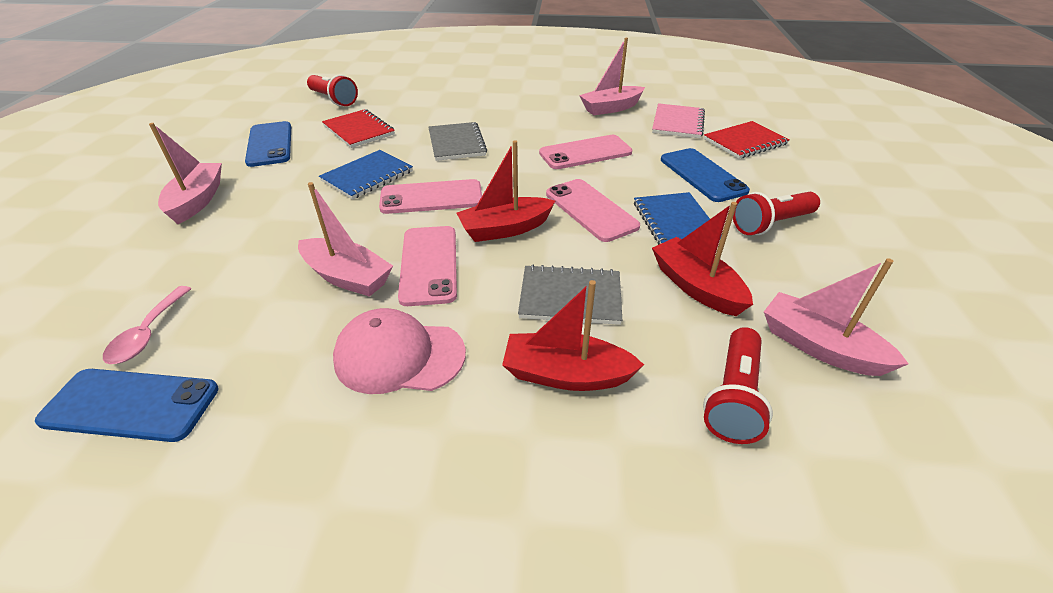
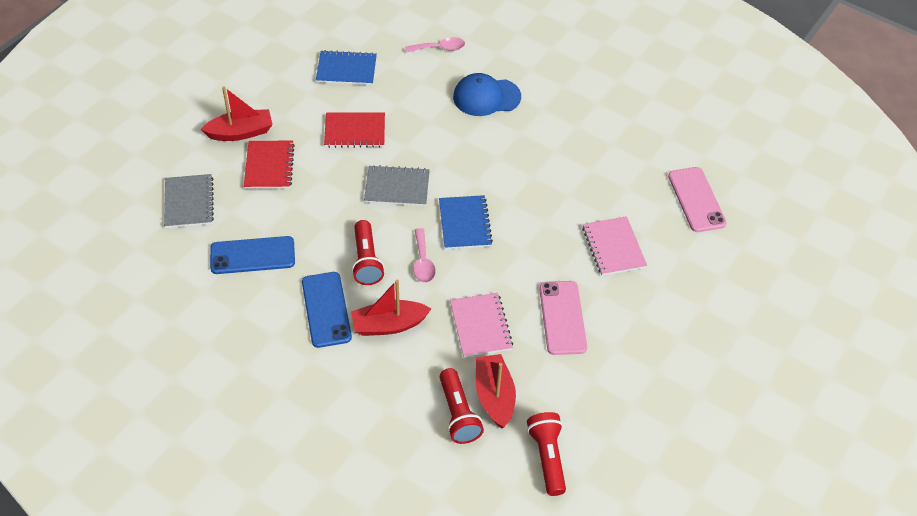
blue cap: 0 -> 1
blue phone: 3 -> 2
pink boat: 4 -> 0
pink cap: 1 -> 0
pink notebook: 1 -> 2
pink phone: 4 -> 2
pink spoon: 1 -> 2

